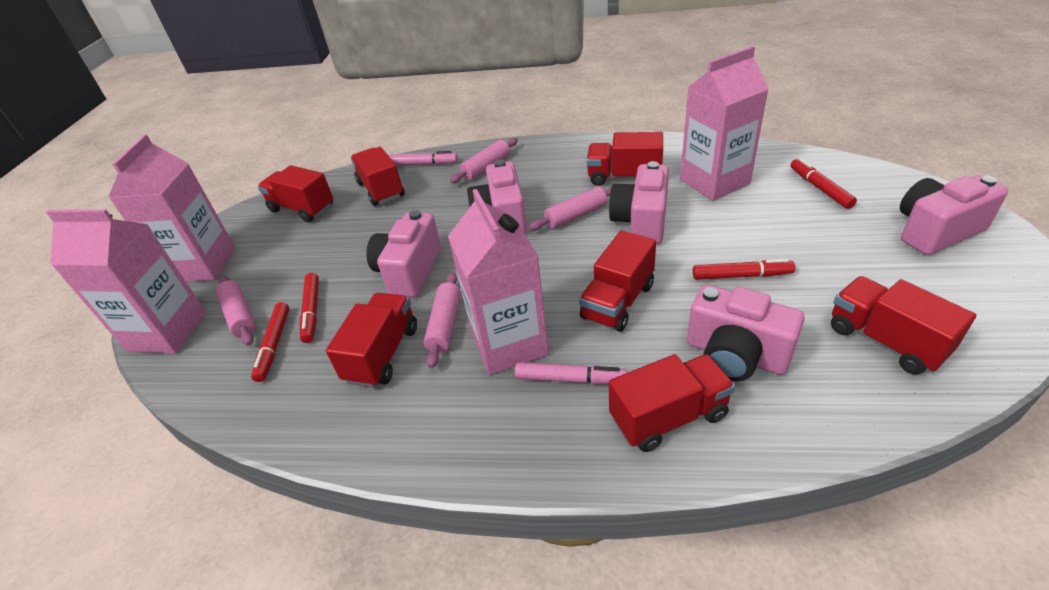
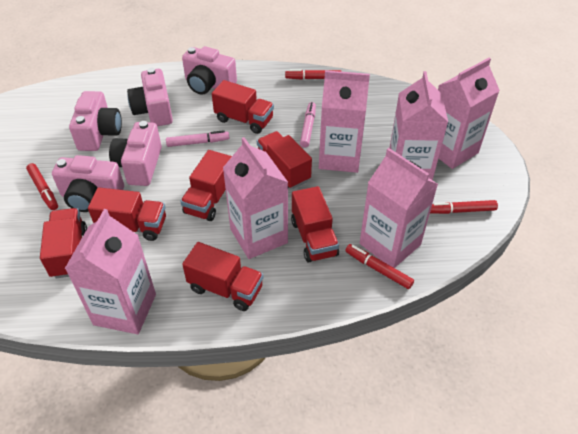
pink carton: 4 -> 6
pink rolling pin: 4 -> 0

